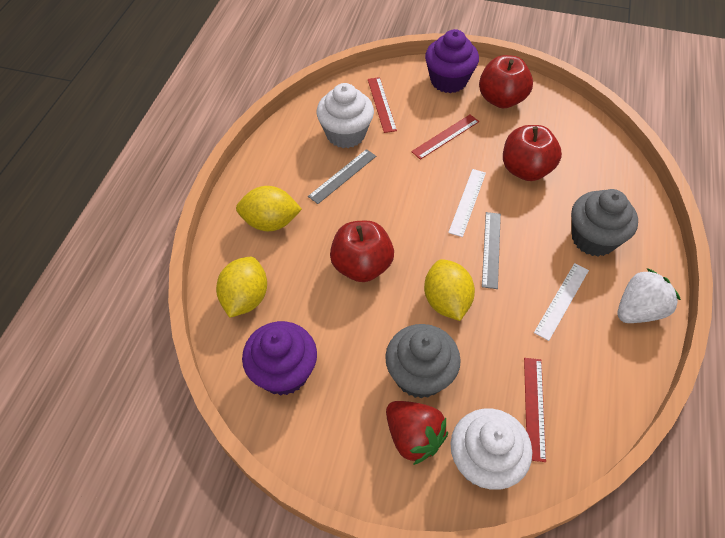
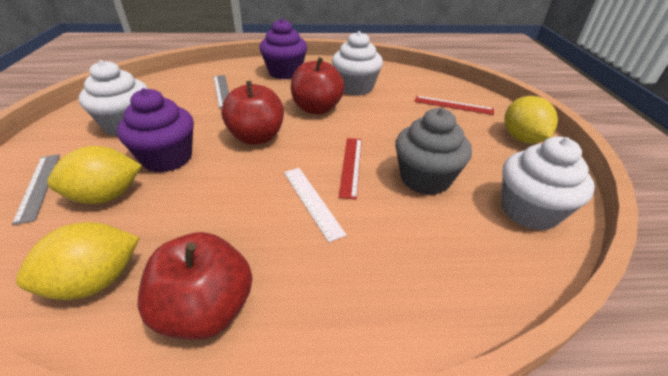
grey cupcake: 2 -> 1
red ruler: 3 -> 2
red strawberry: 1 -> 0
white cupcake: 2 -> 3
white ruler: 2 -> 1
white strawberry: 1 -> 0

